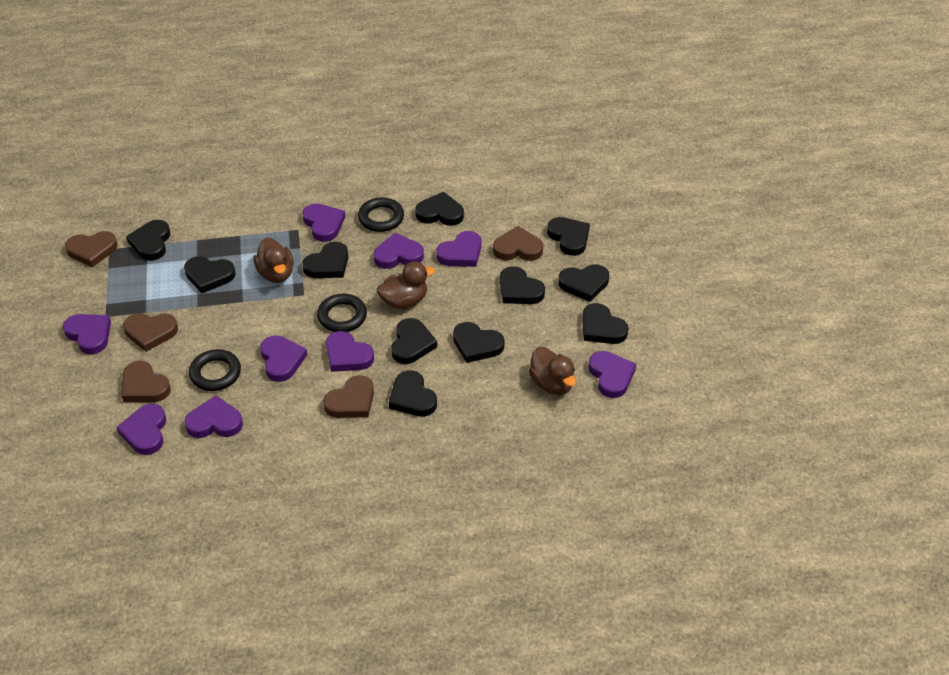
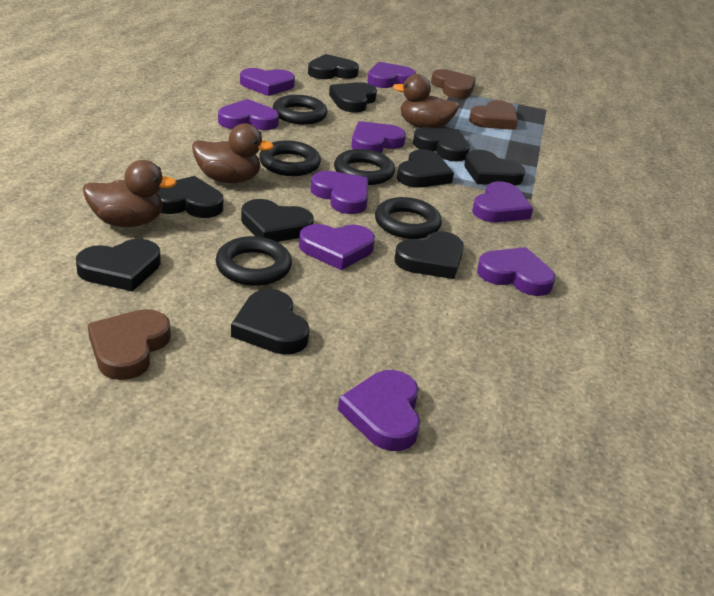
black heart: 11 -> 10
black ring: 3 -> 5
brown heart: 5 -> 3

